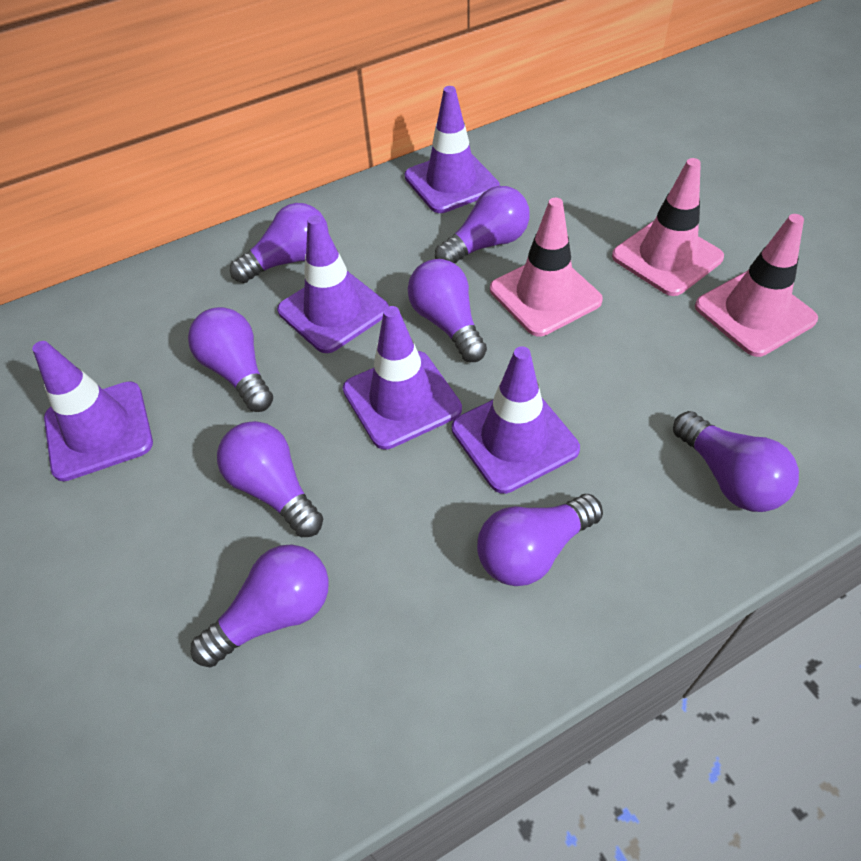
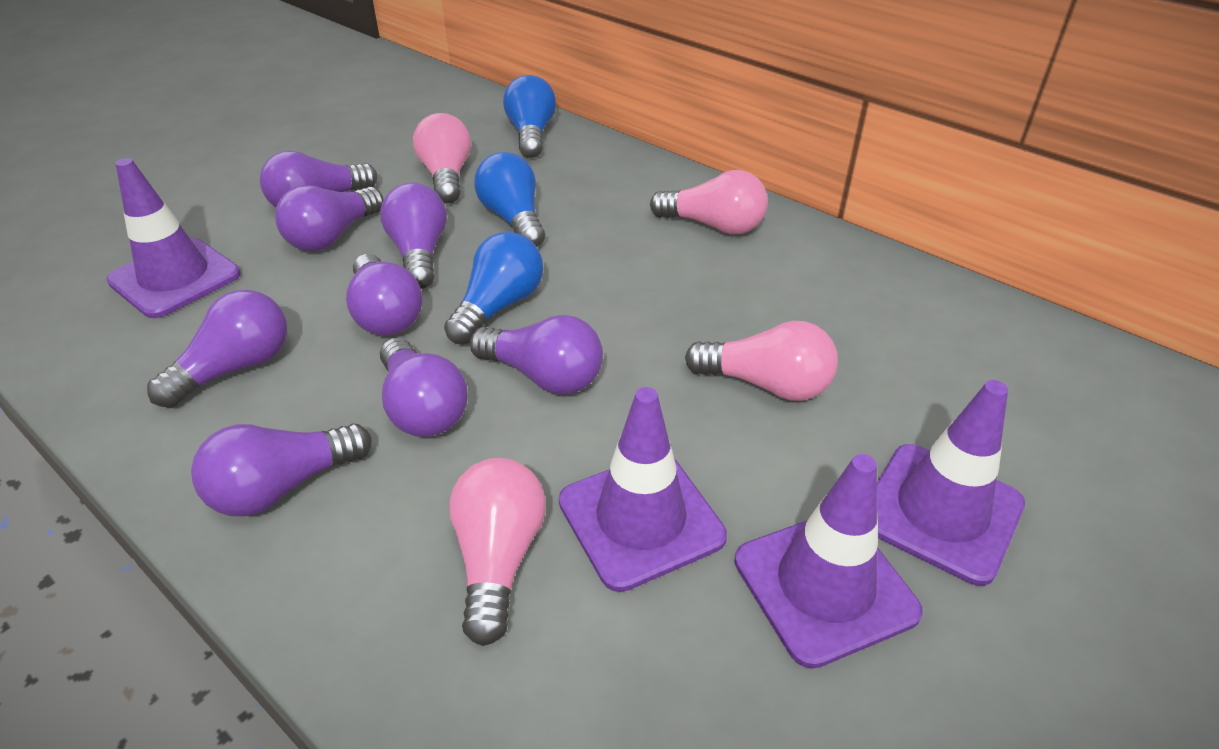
blue light bulb: 0 -> 3
pink light bulb: 0 -> 4
pink traffic cone: 3 -> 0
purple traffic cone: 5 -> 4

